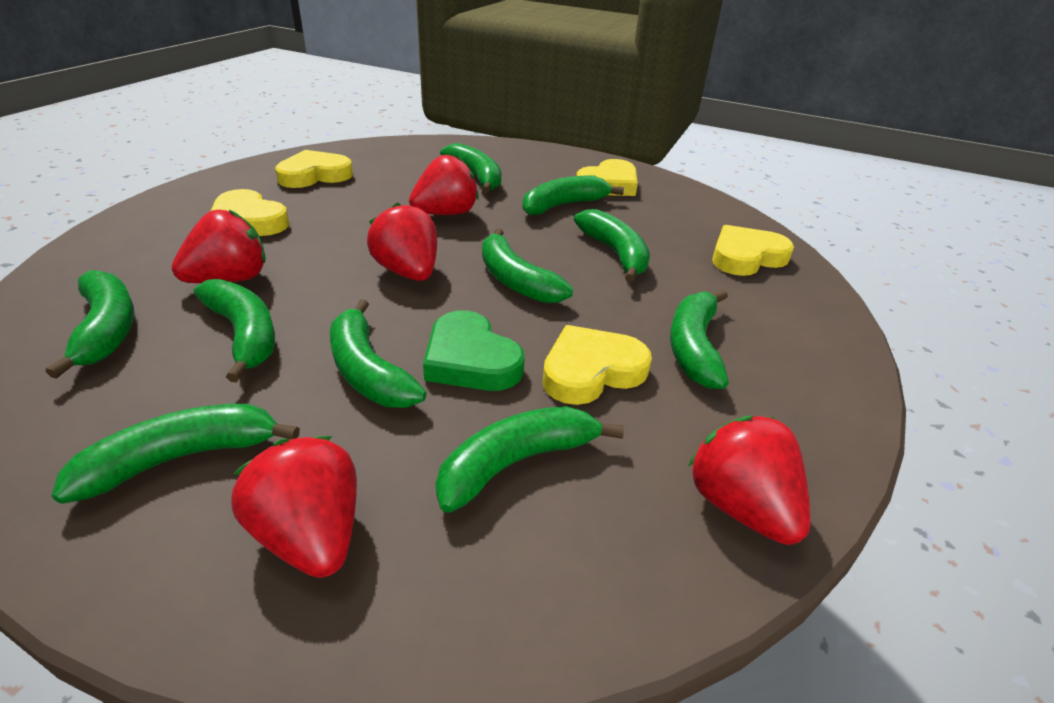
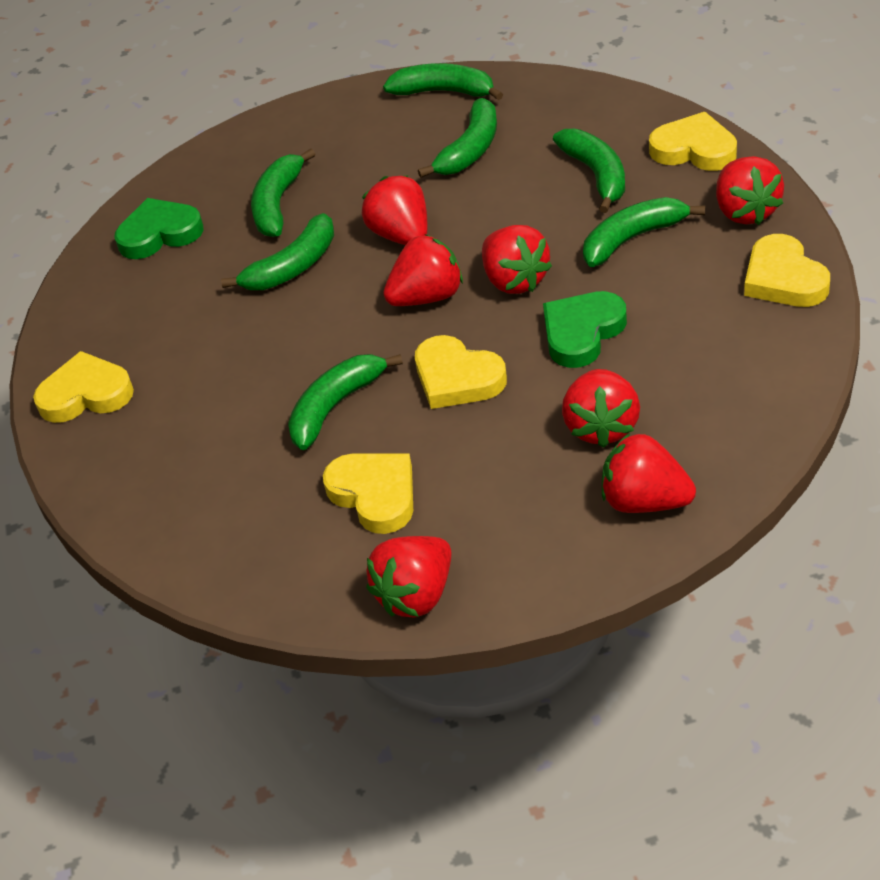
green banana: 10 -> 7
green heart: 1 -> 2
red strawberry: 5 -> 7

